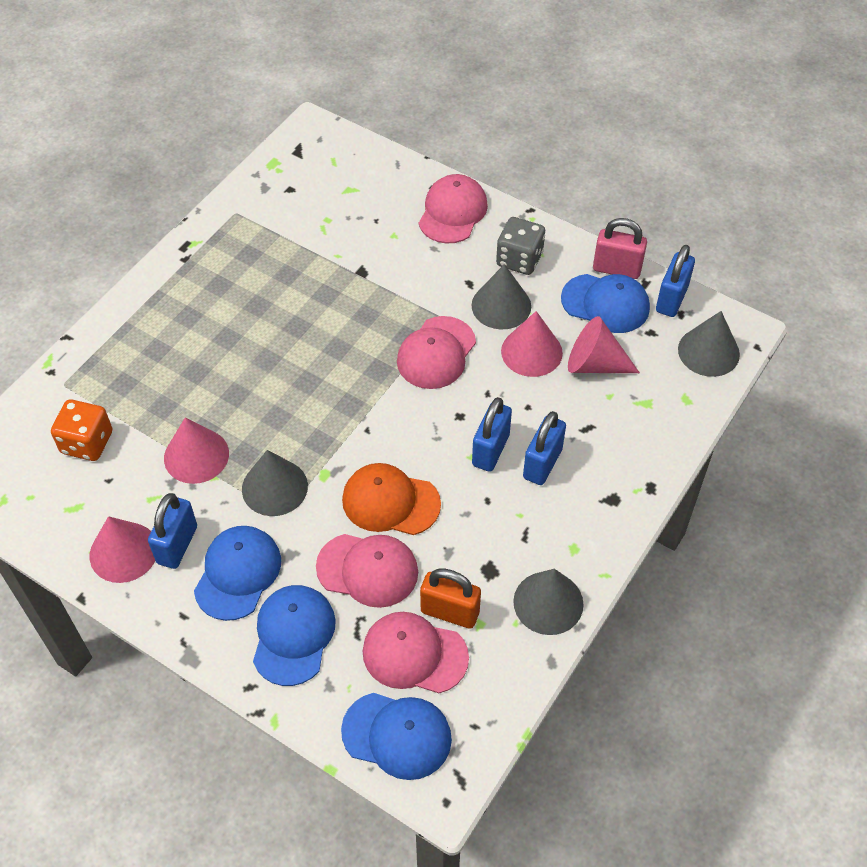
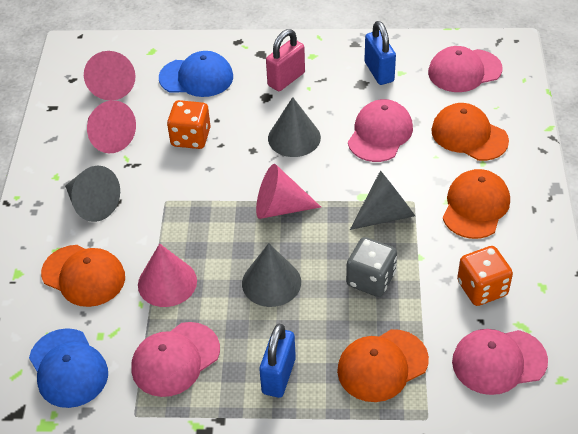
blue cap: 4 -> 2
blue padlock: 4 -> 2
orange cap: 1 -> 4
orange dice: 1 -> 2
orange padlock: 1 -> 0

